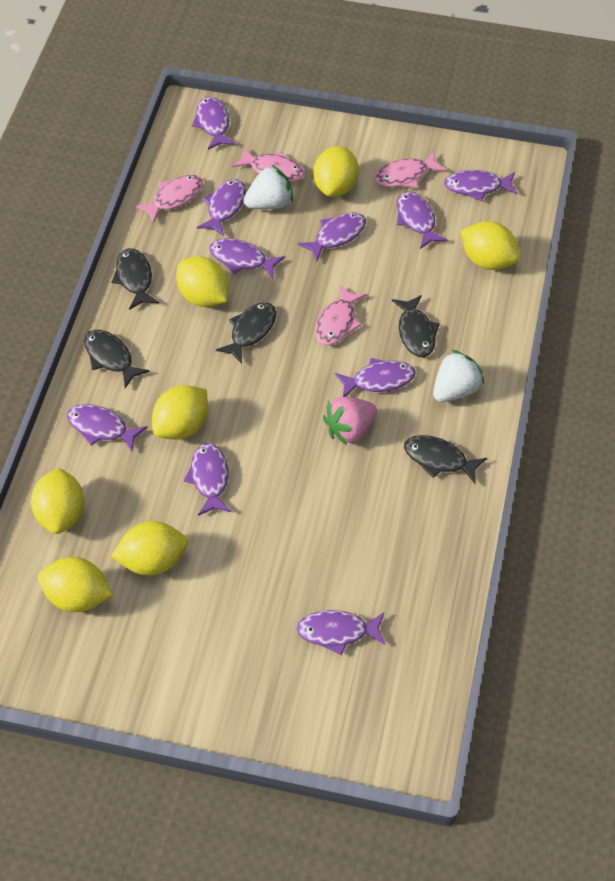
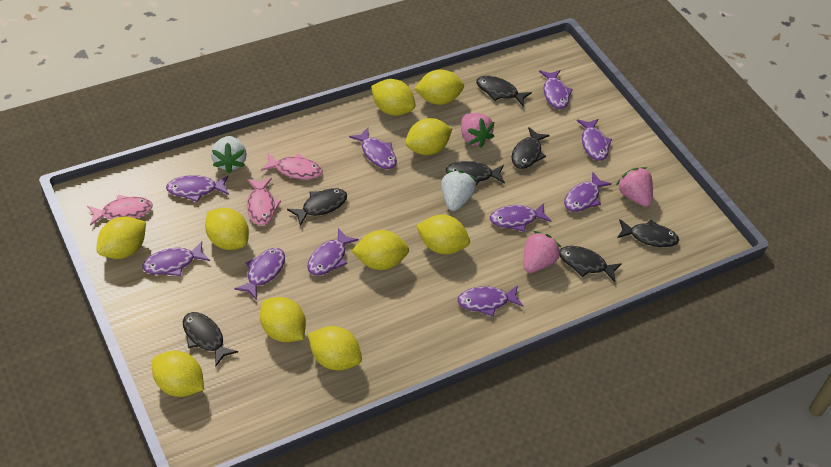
black fish: 5 -> 7
pink fish: 4 -> 3
pink strawberry: 1 -> 3
yellow lemon: 7 -> 10

